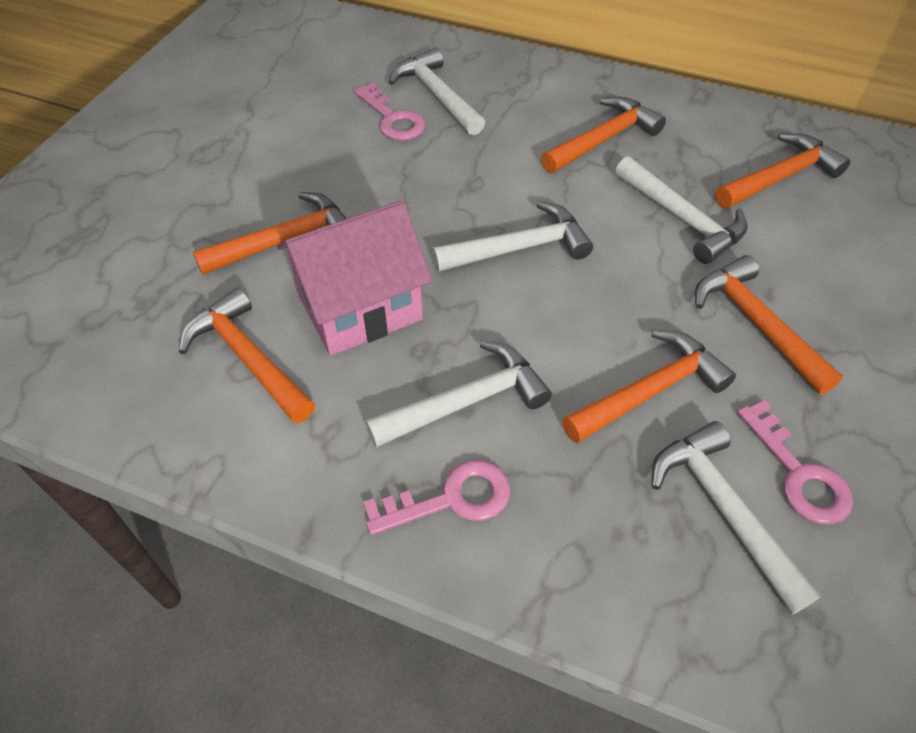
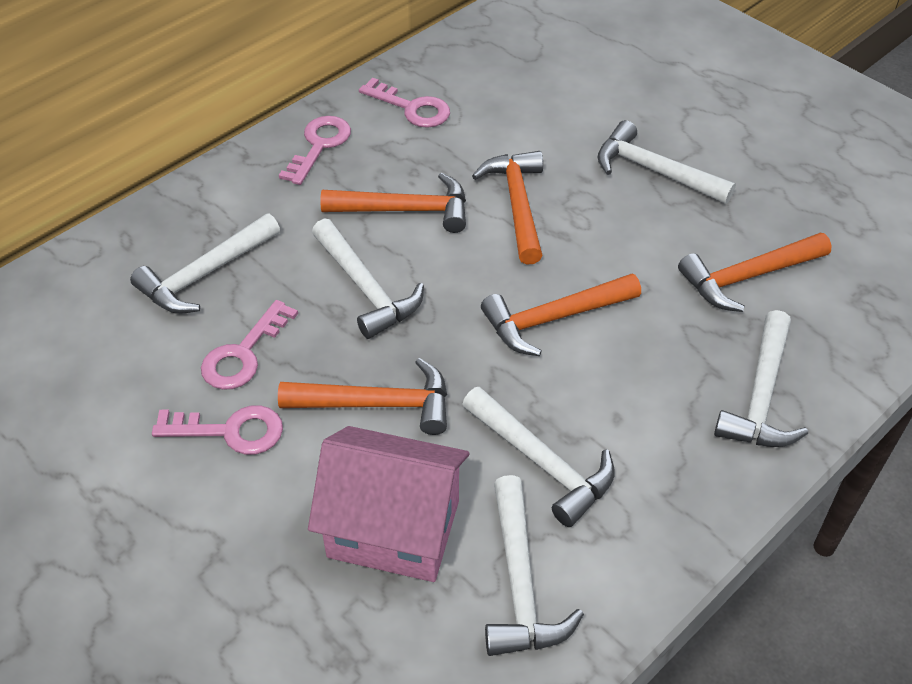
orange hammer: 6 -> 5
pink key: 3 -> 4
white hammer: 5 -> 6

